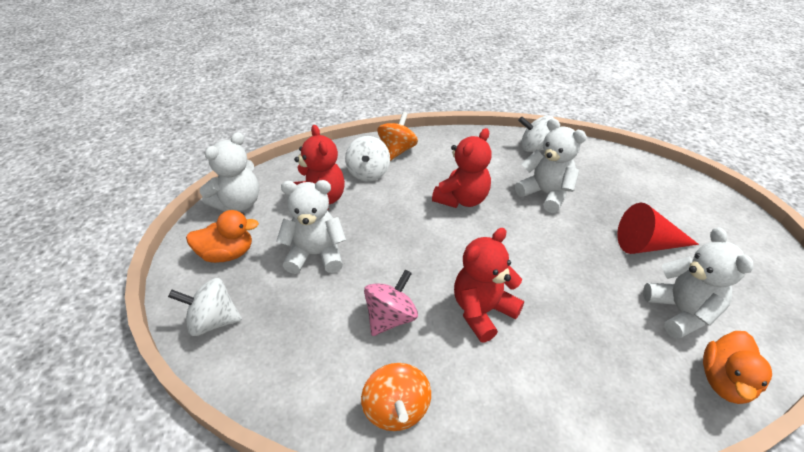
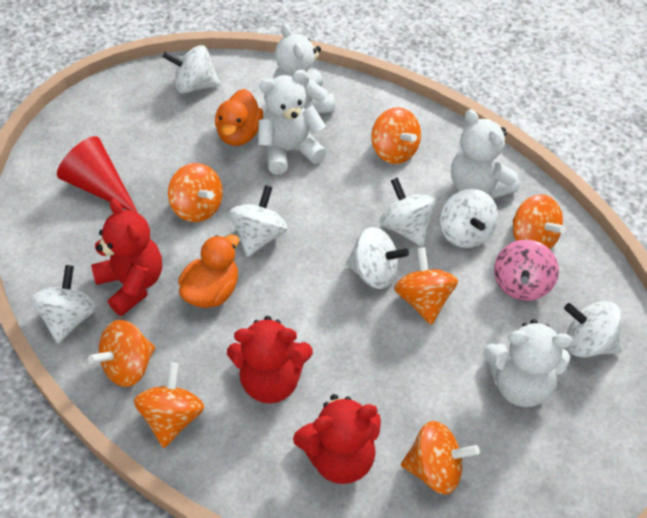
orange spinning top: 2 -> 7
white spinning top: 3 -> 7

